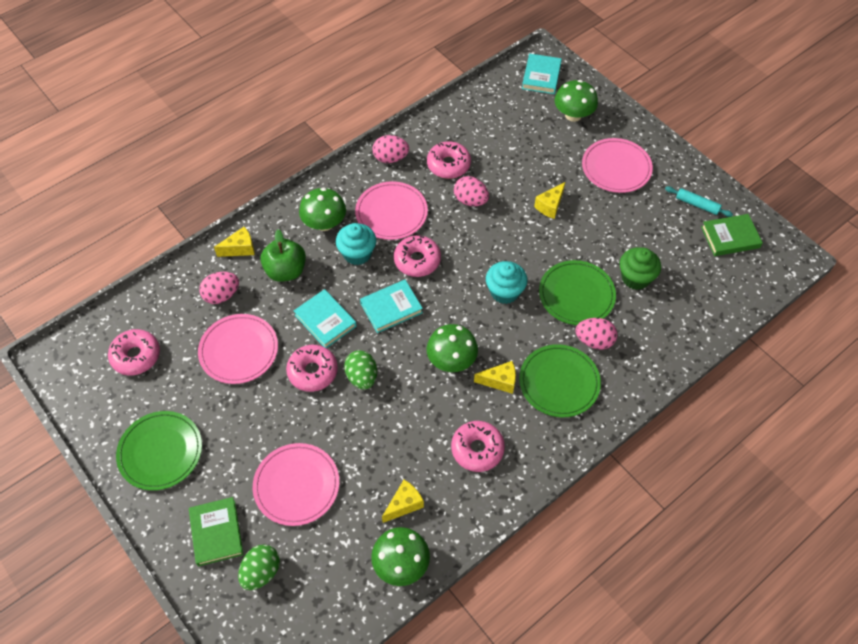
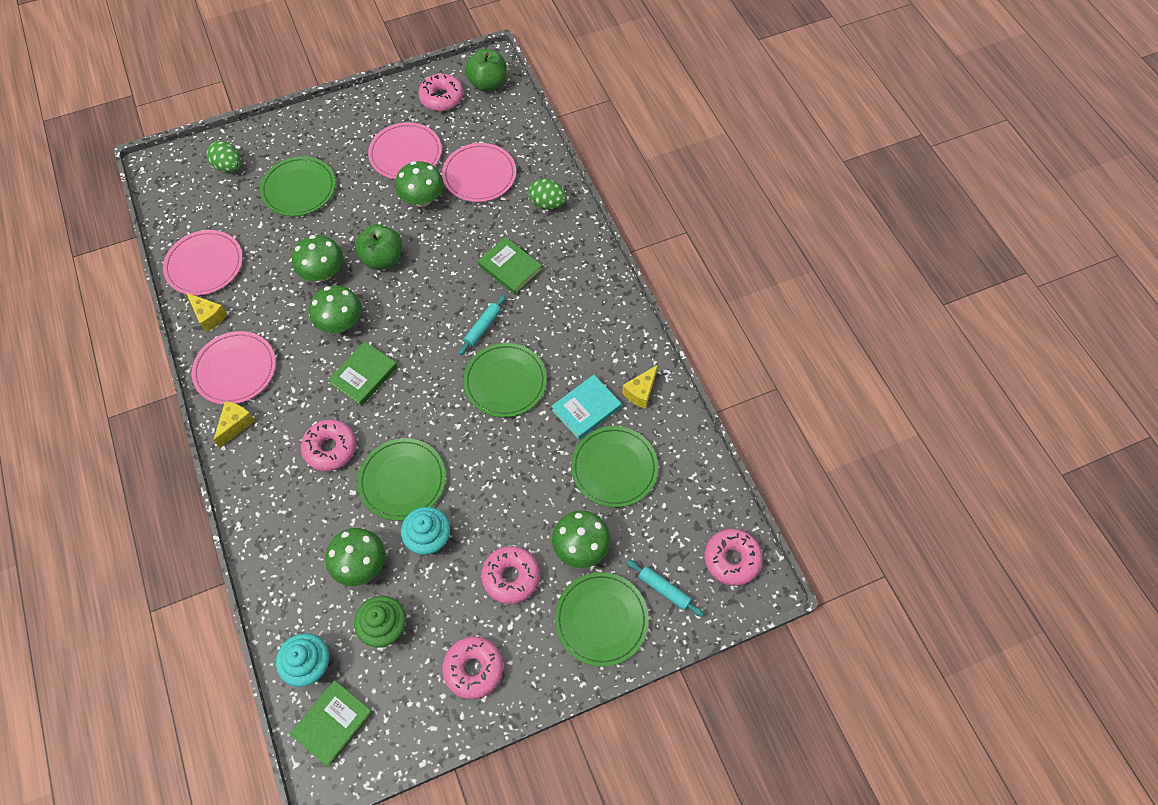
green apple: 1 -> 2
green book: 2 -> 3
green mushroom: 4 -> 5
green plate: 3 -> 5
pink egg: 4 -> 0
turquoise book: 3 -> 1
turquoise rolling pin: 1 -> 2
yellow cheese: 4 -> 3

